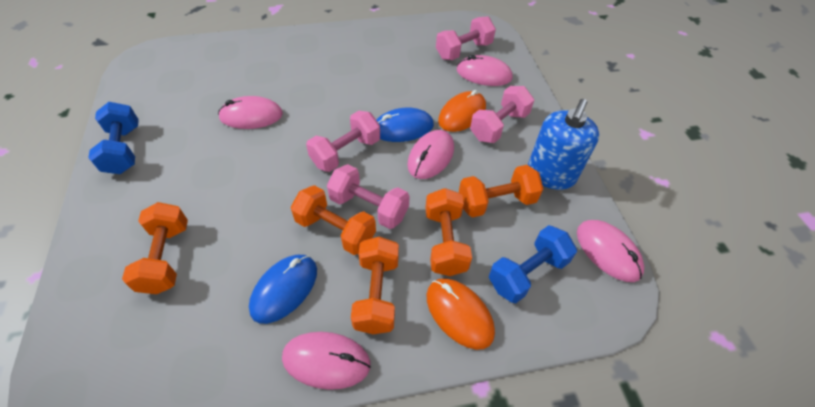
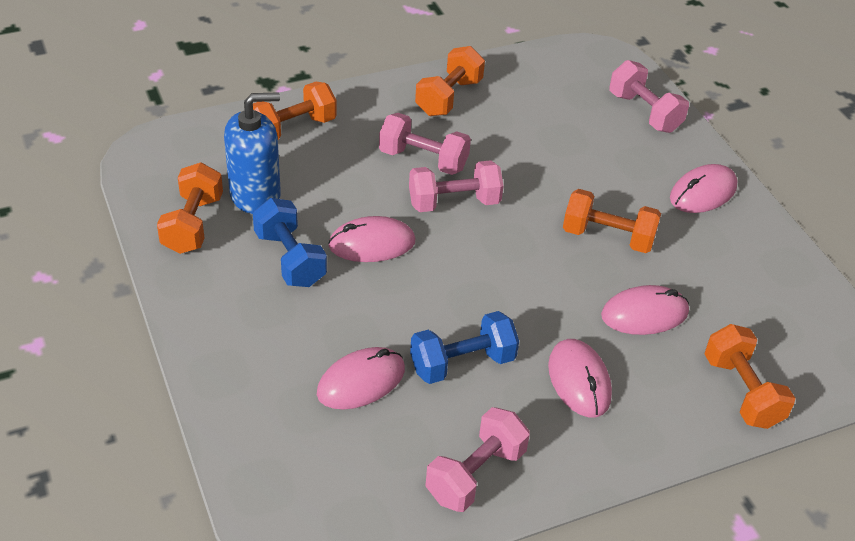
blue mouse: 2 -> 0
orange mouse: 2 -> 0

